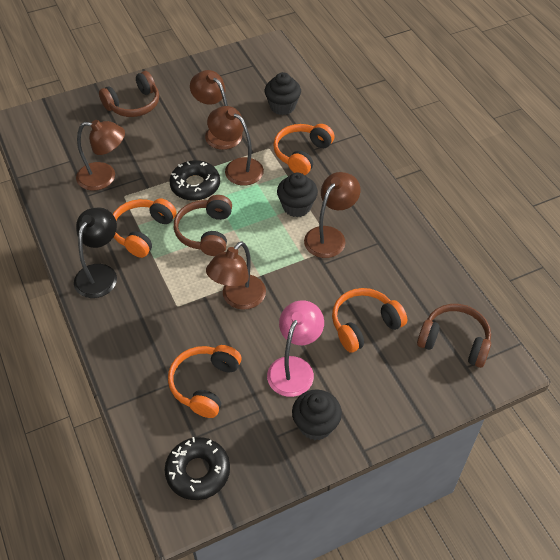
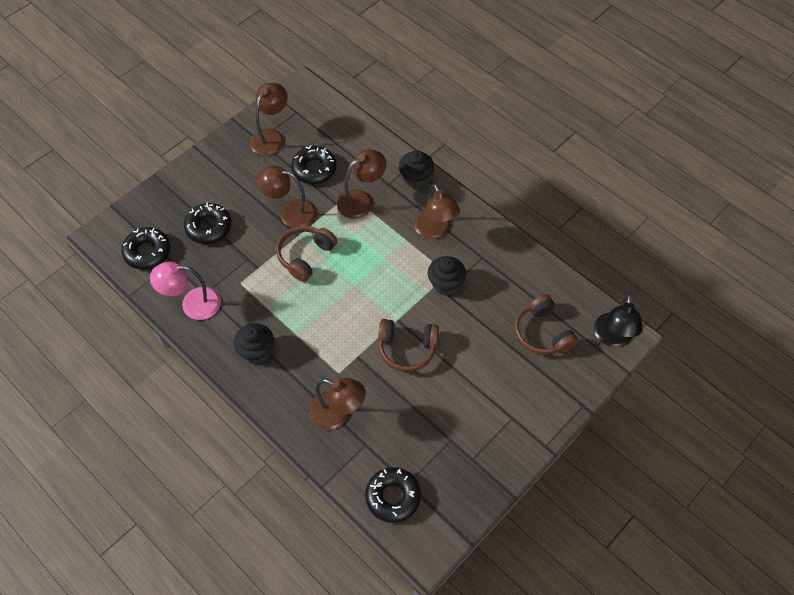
black donut: 2 -> 4
orange headphones: 4 -> 0

